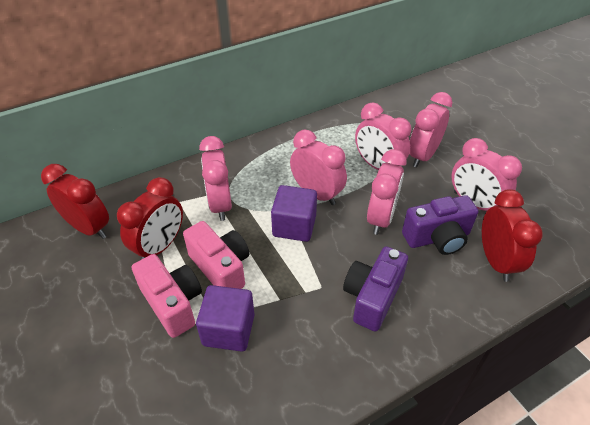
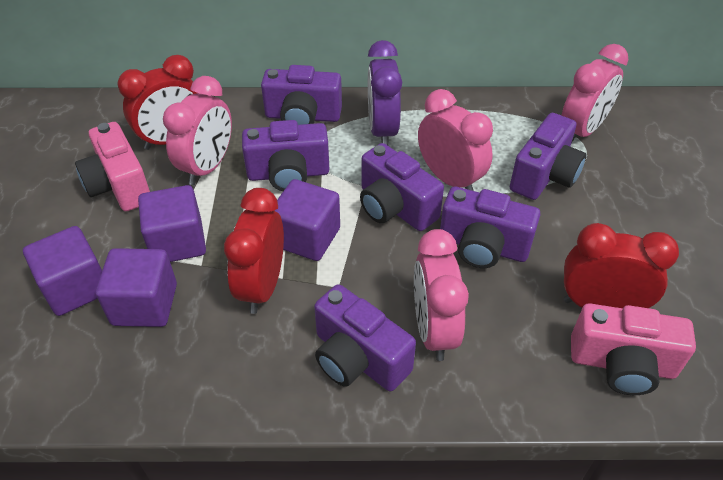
pink clock: 6 -> 4
purple camera: 2 -> 6
purple clock: 0 -> 1
purple cube: 2 -> 4

